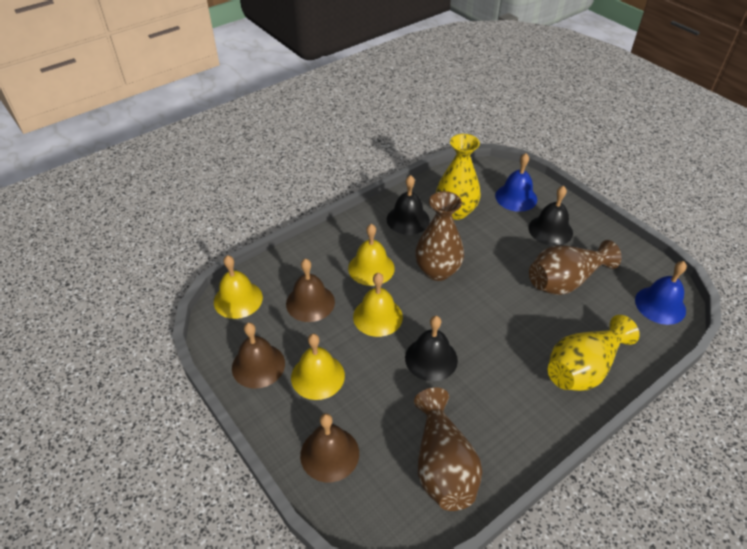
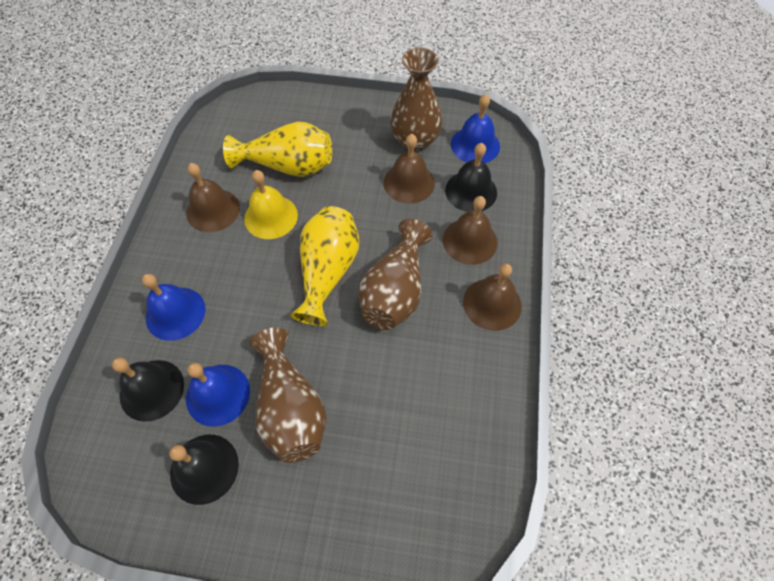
blue bell: 2 -> 3
brown bell: 3 -> 4
yellow bell: 4 -> 1

